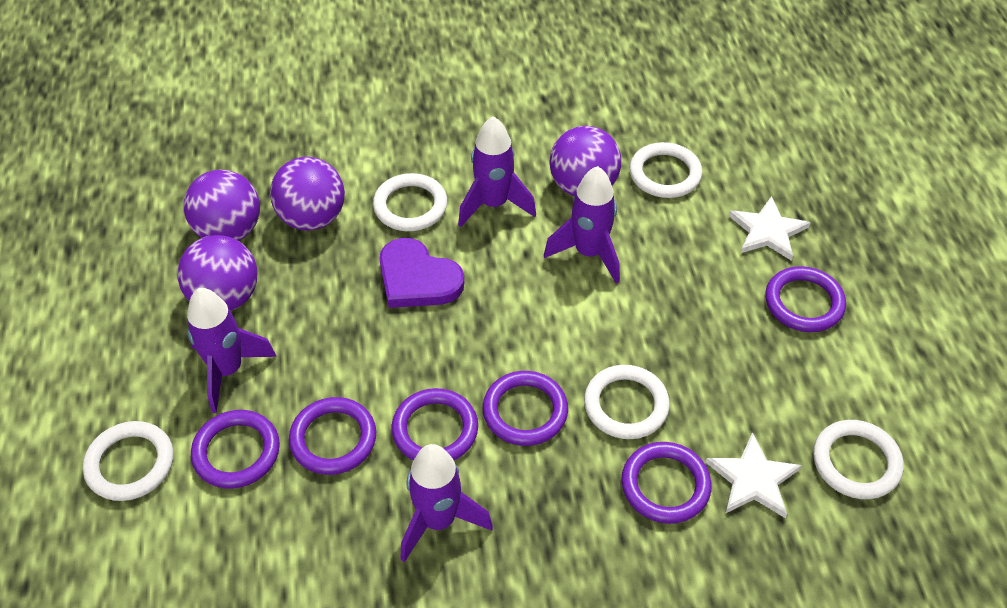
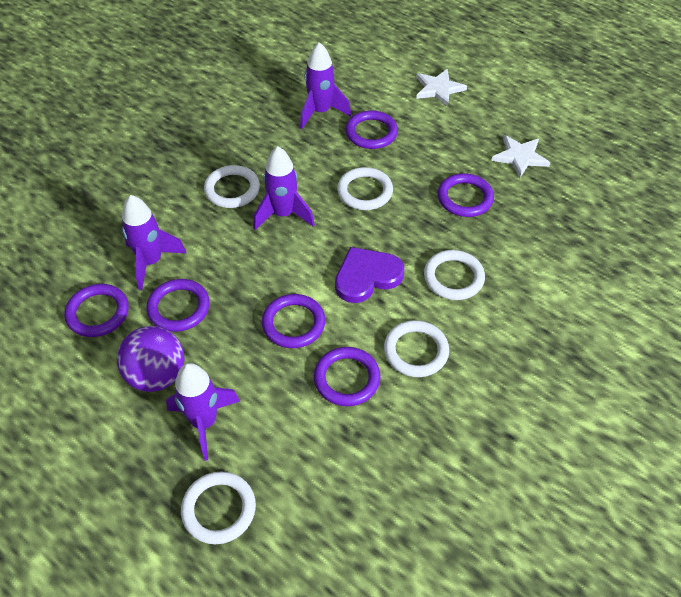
purple ball: 4 -> 1

